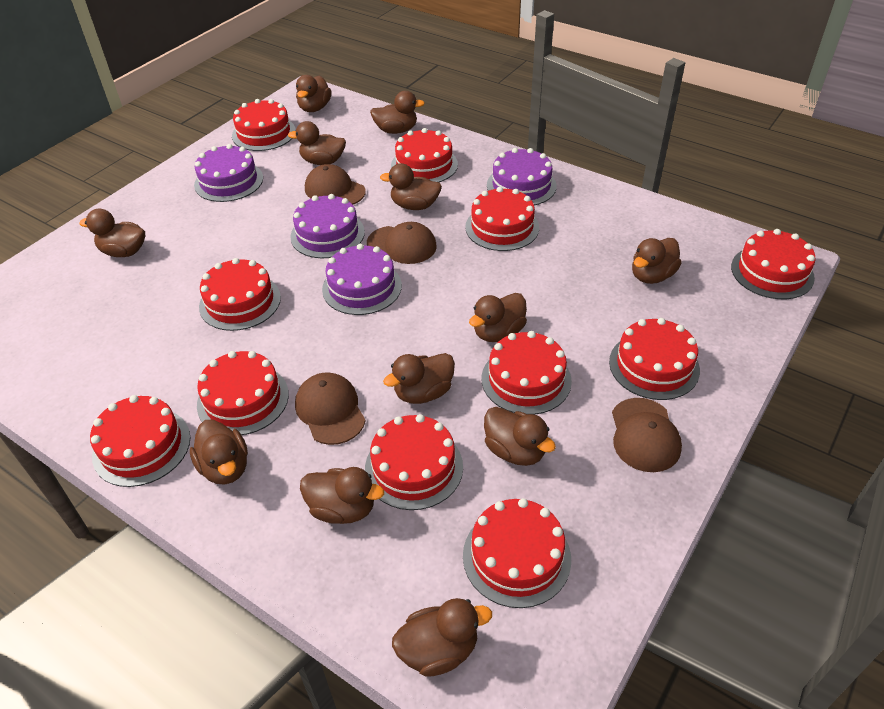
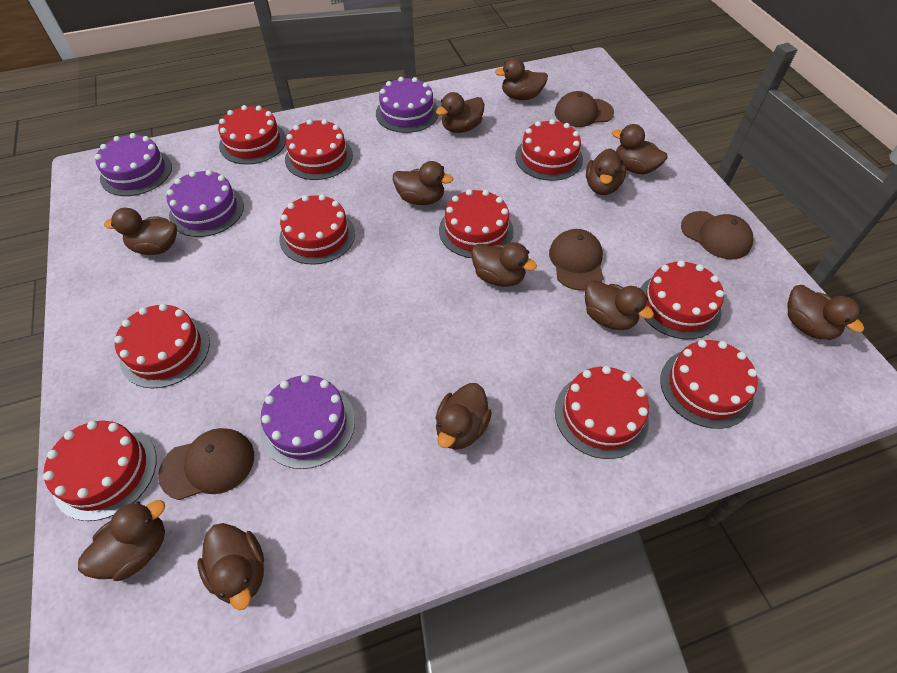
red cake: 11 -> 10

